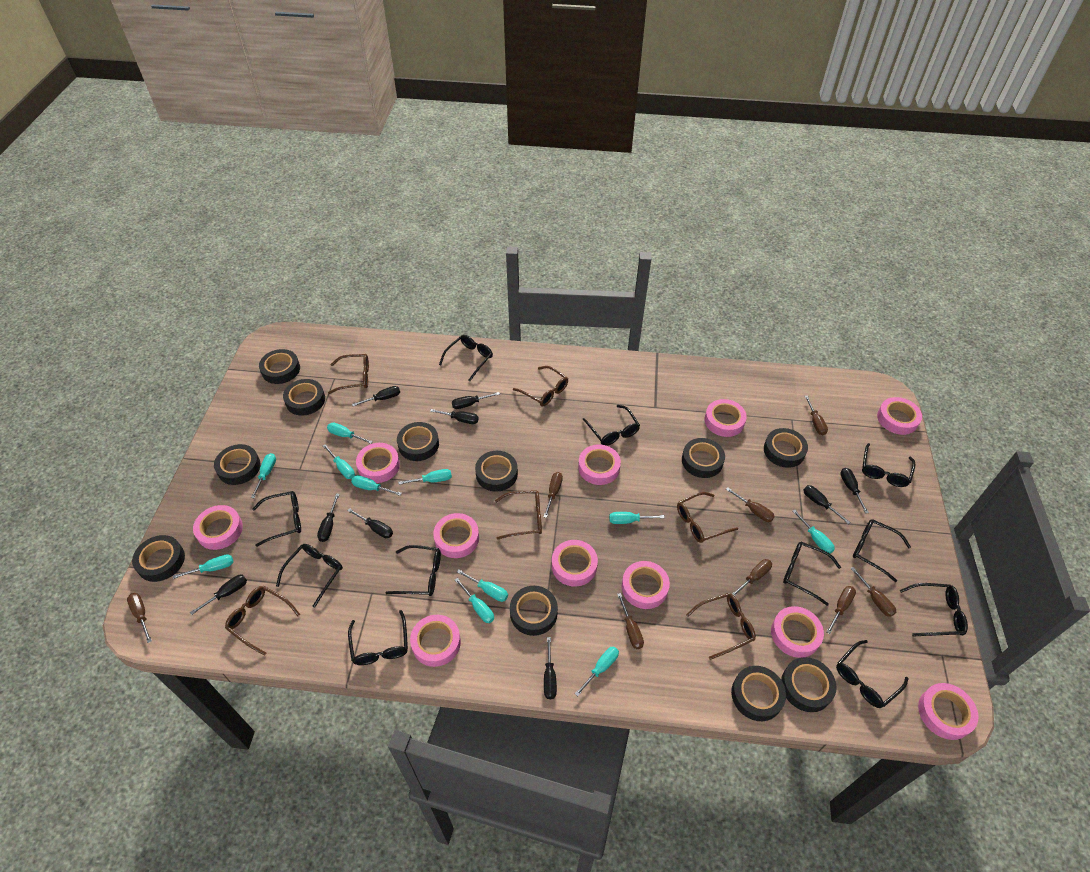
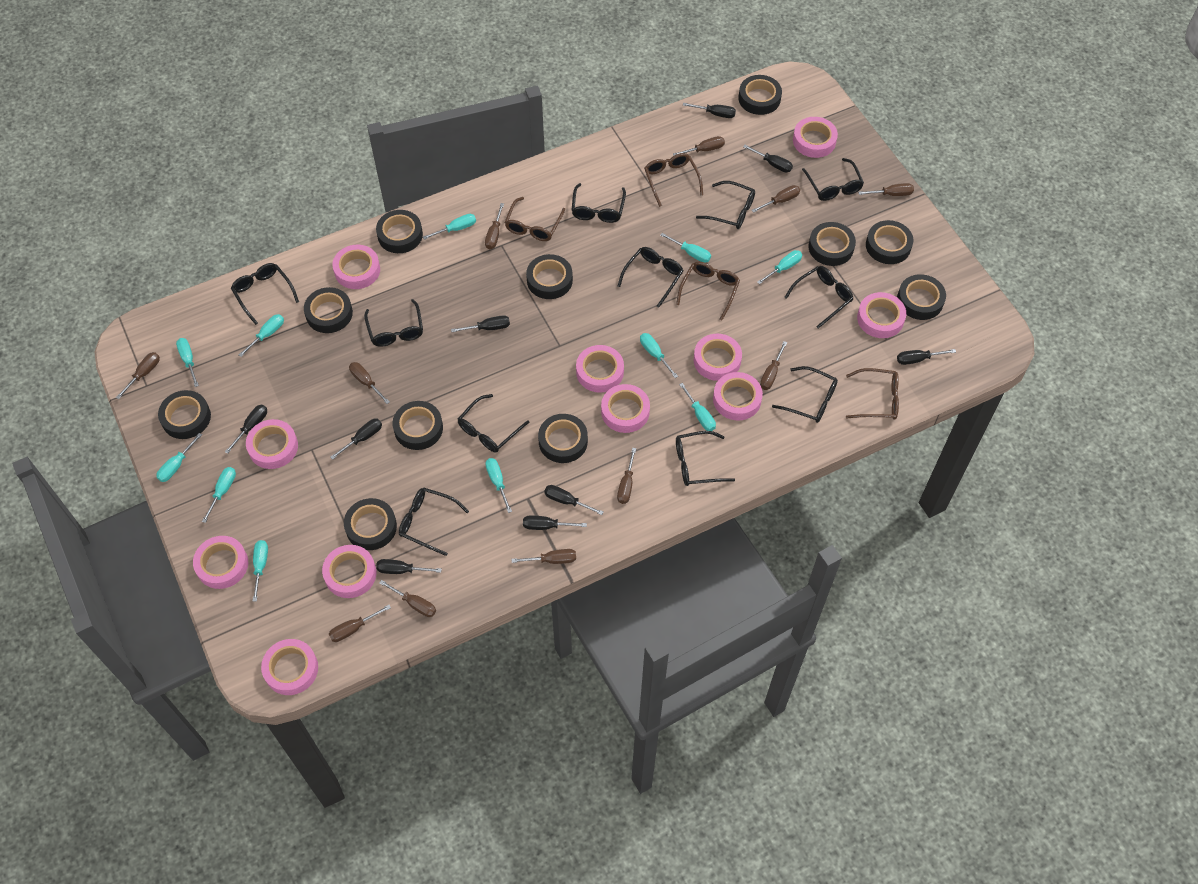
brown glasses: 6 -> 4
brown screwdriver: 8 -> 11

